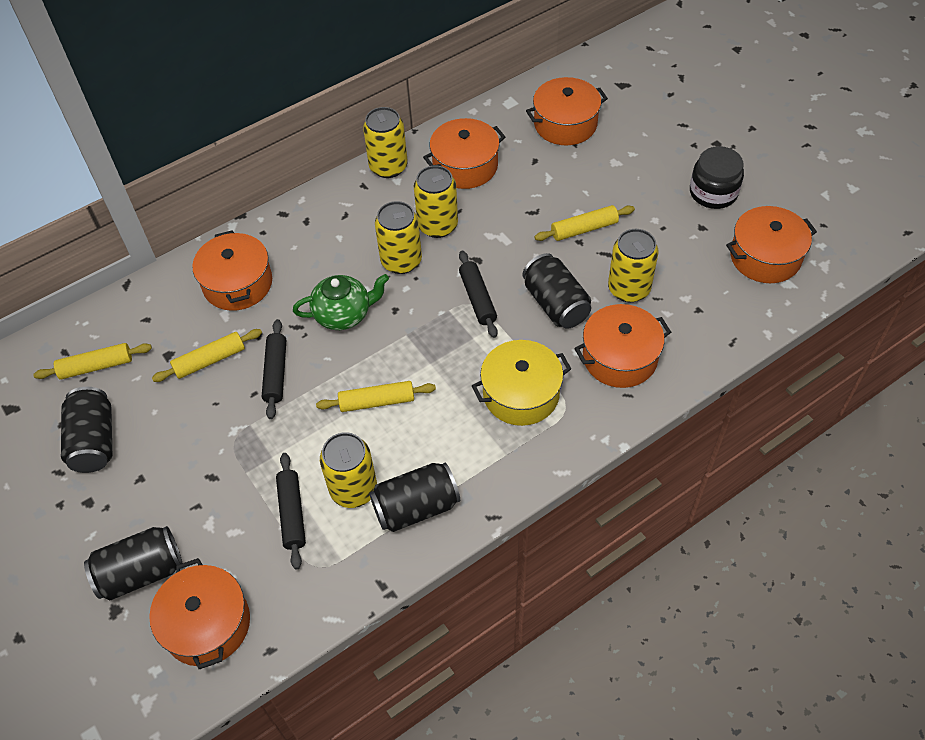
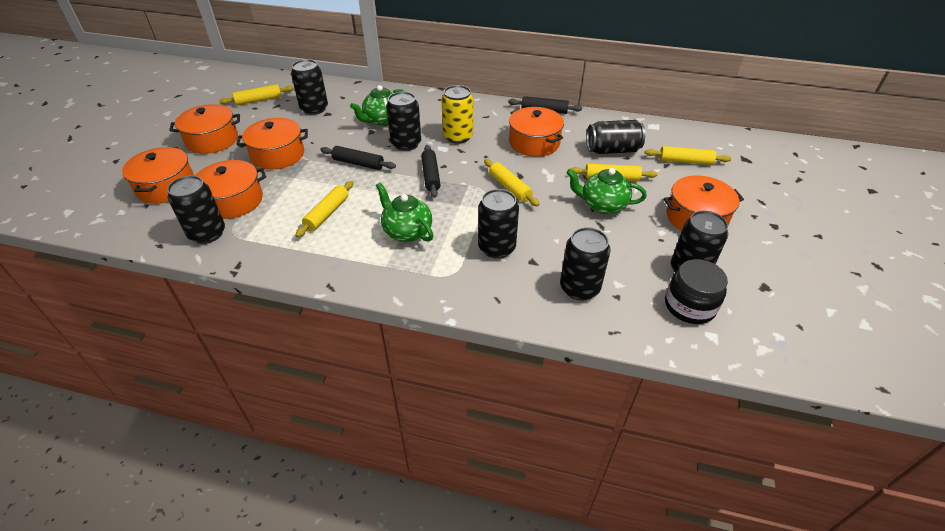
black can: 4 -> 7
green teapot: 1 -> 3
yellow can: 5 -> 1
yellow pot: 1 -> 0
yellow rolling pin: 4 -> 5

